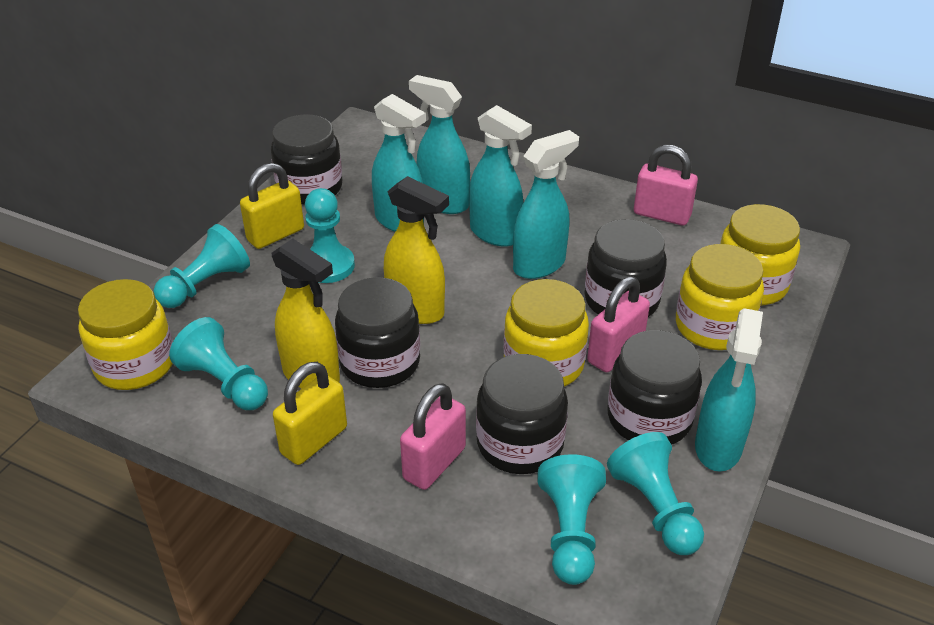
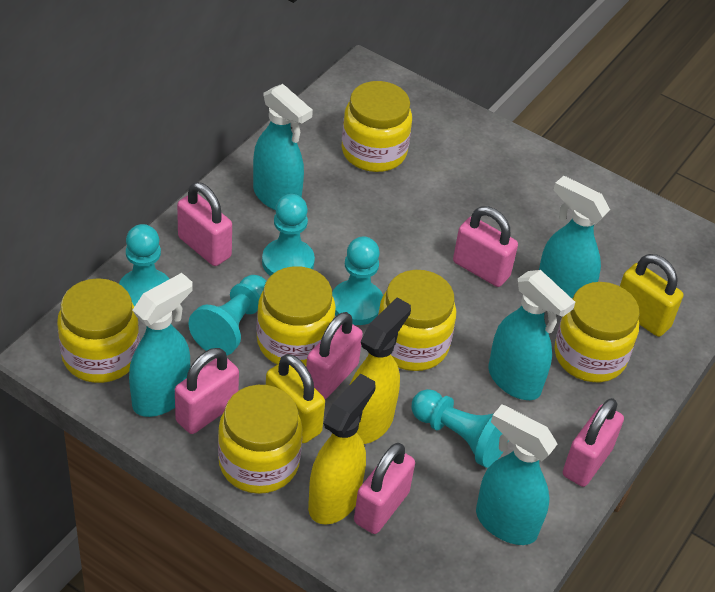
black jar: 5 -> 0
pink padlock: 3 -> 6
yellow jar: 4 -> 6

